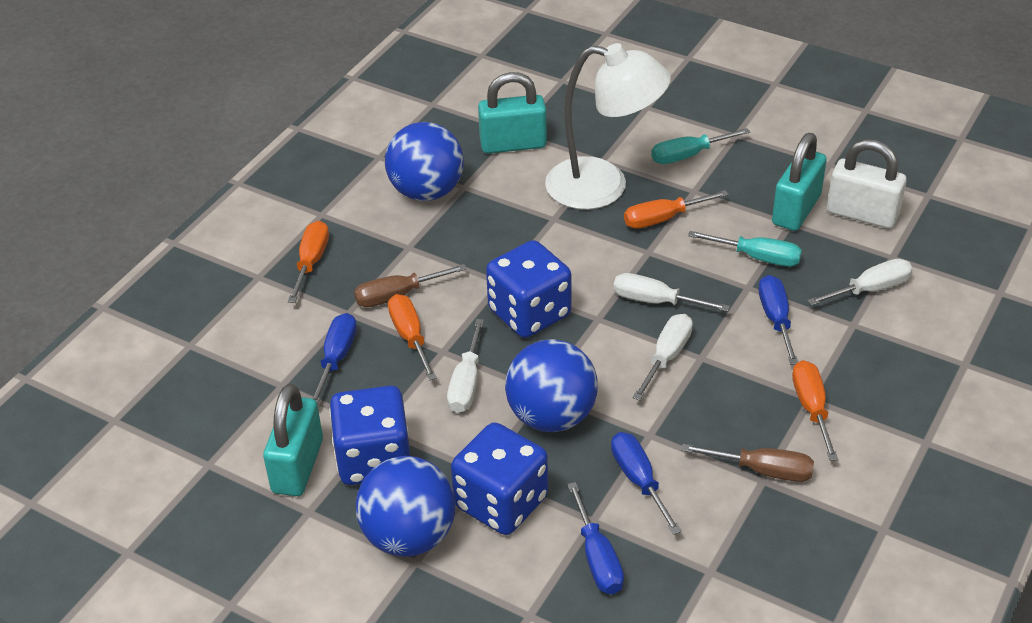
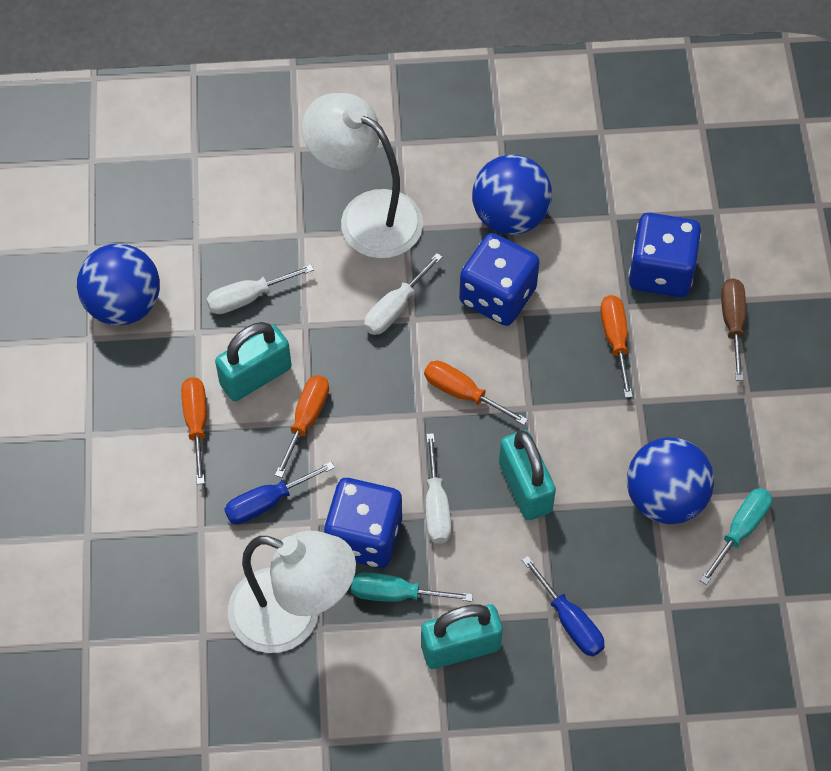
blue screwdriver: 4 -> 2
brown screwdriver: 2 -> 1
white lamp: 1 -> 2
white padlock: 1 -> 0
white screwdriver: 4 -> 3

